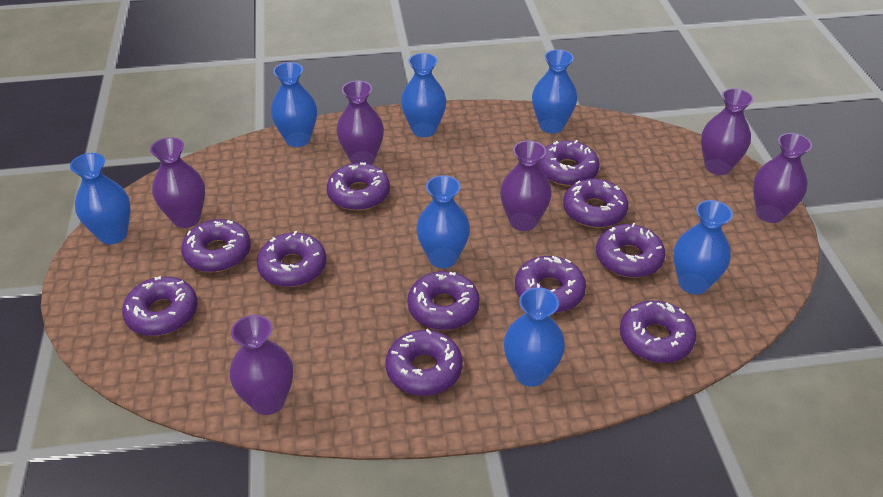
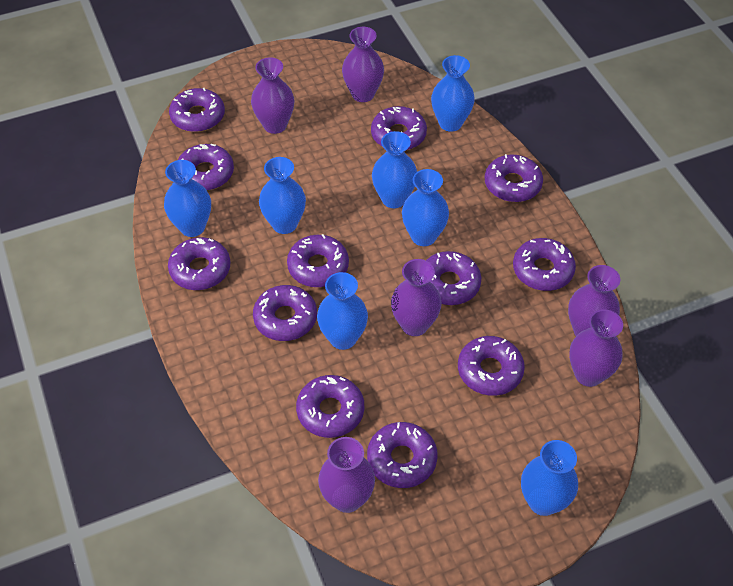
purple donut: 11 -> 12

